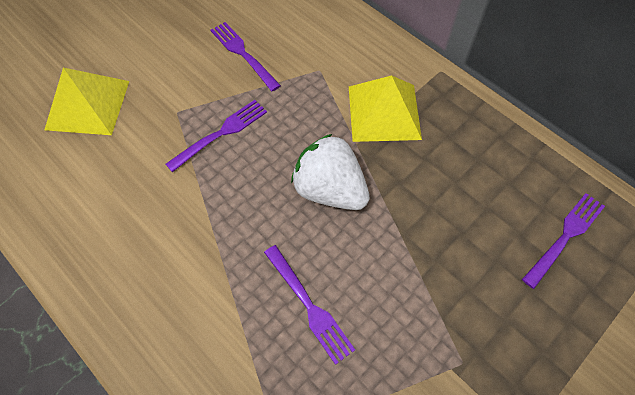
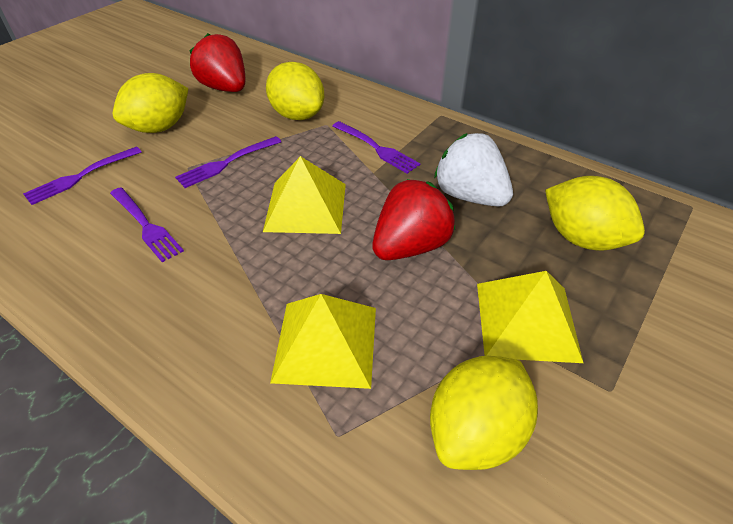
red strawberry: 0 -> 2
yellow lemon: 0 -> 4
yellow pyramid: 2 -> 3

